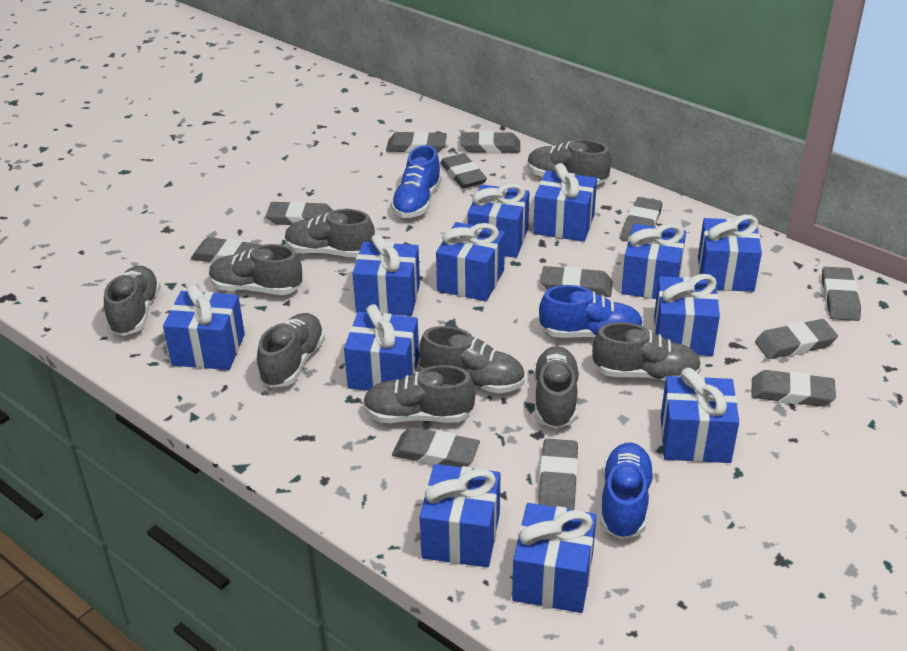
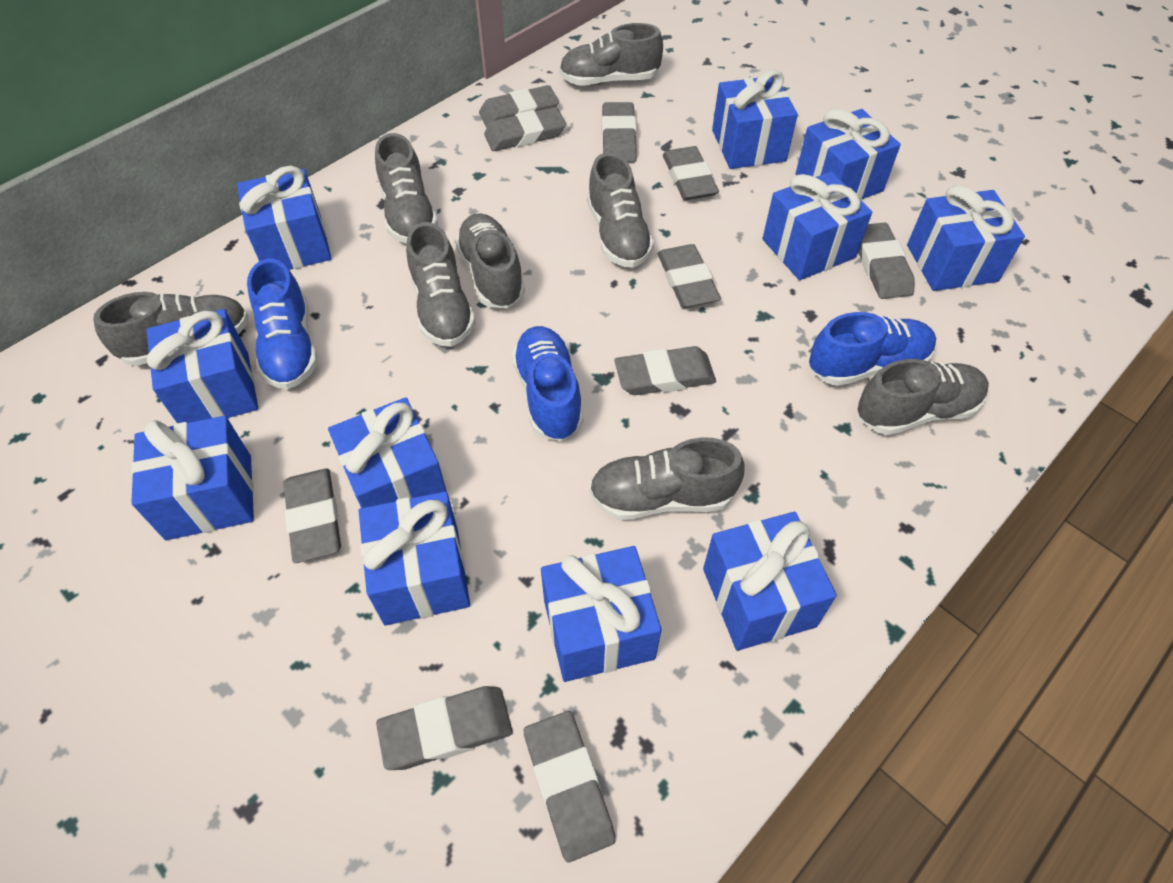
blue gift: 12 -> 11
grey eraser: 12 -> 10
grey shoe: 9 -> 8

